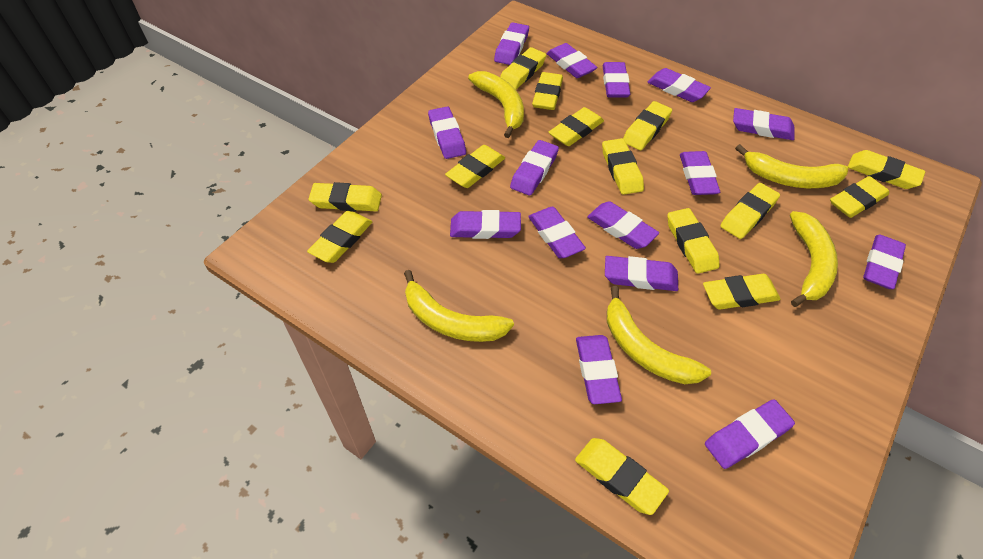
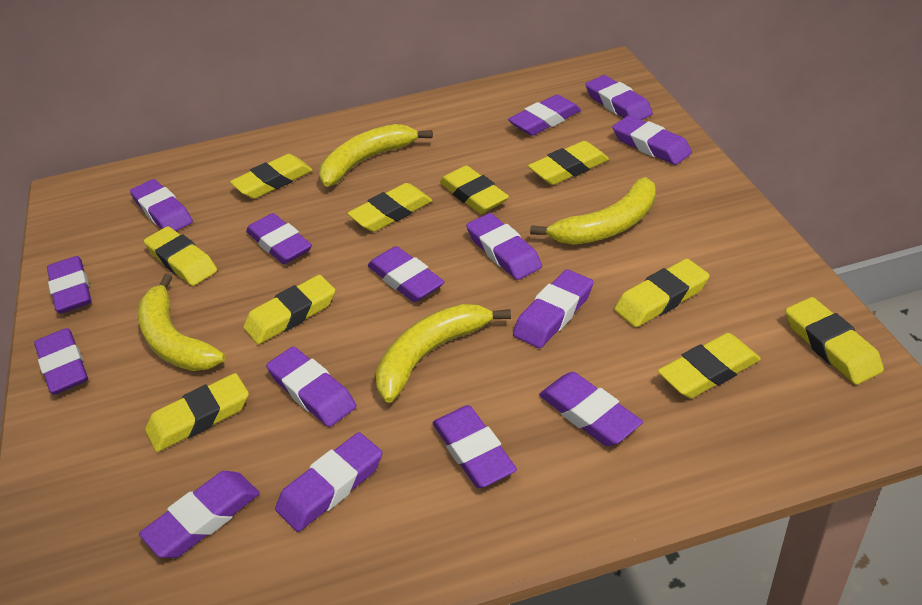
yellow banana: 5 -> 4
yellow eraser: 14 -> 10

